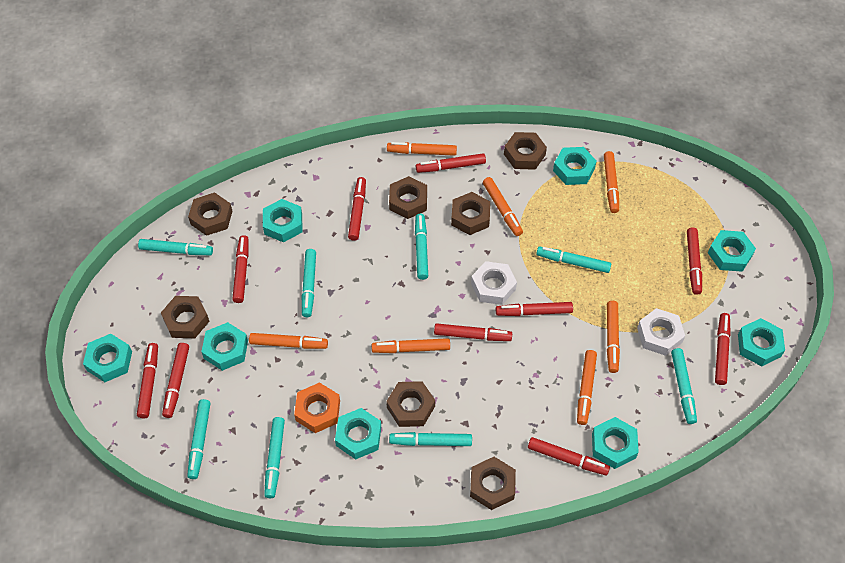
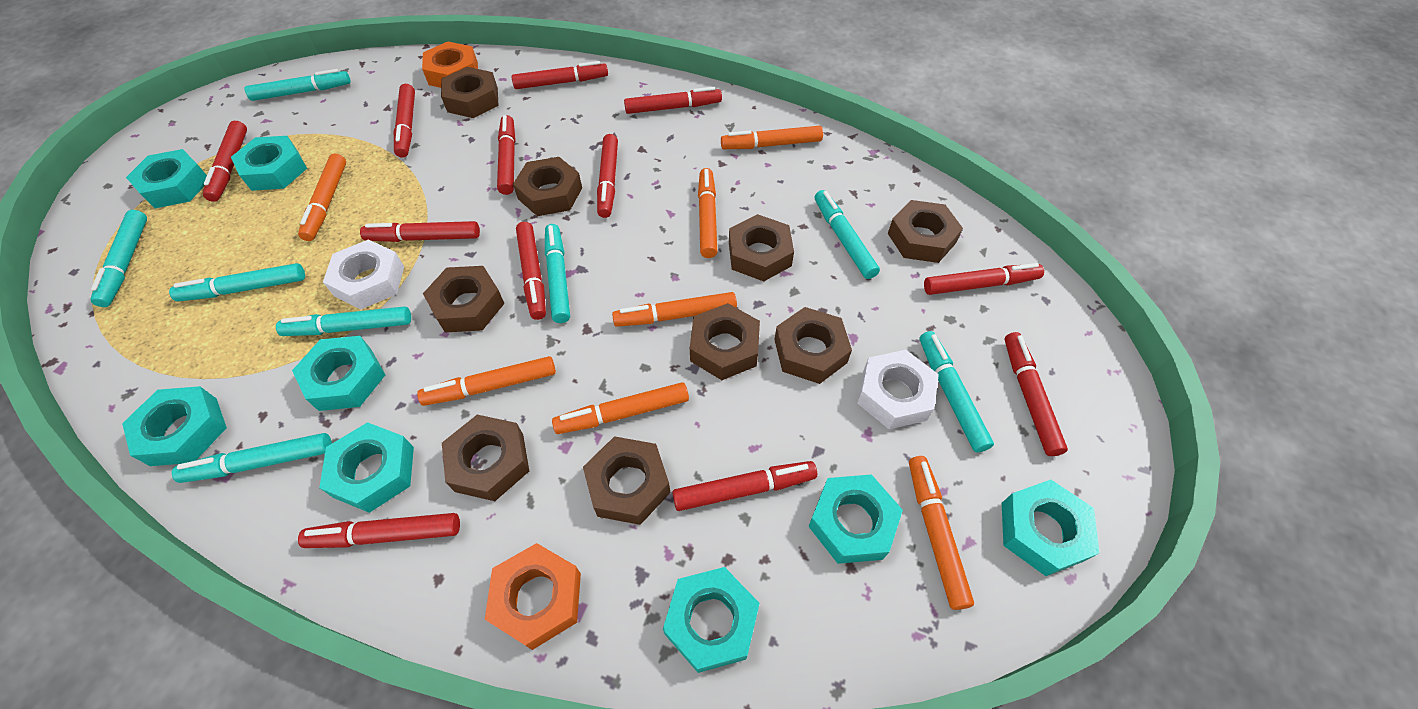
brown nut: 7 -> 9
orange nut: 1 -> 2
red marker: 10 -> 12

